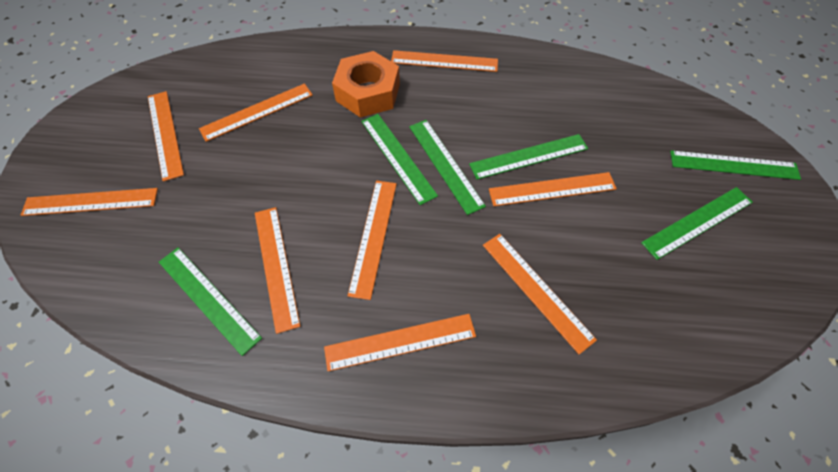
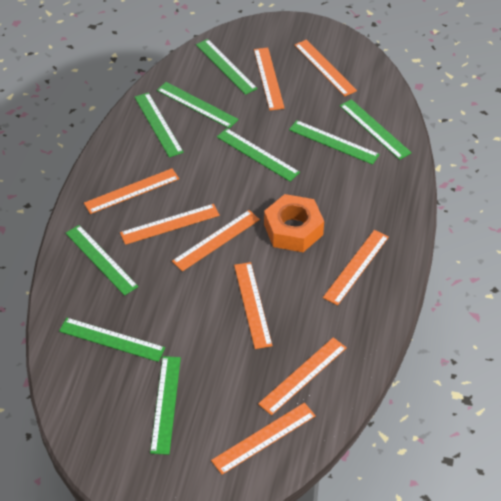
green ruler: 6 -> 9

